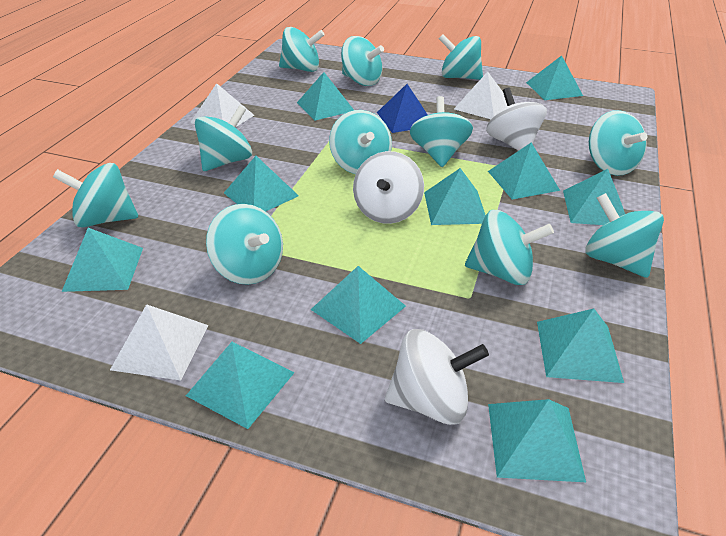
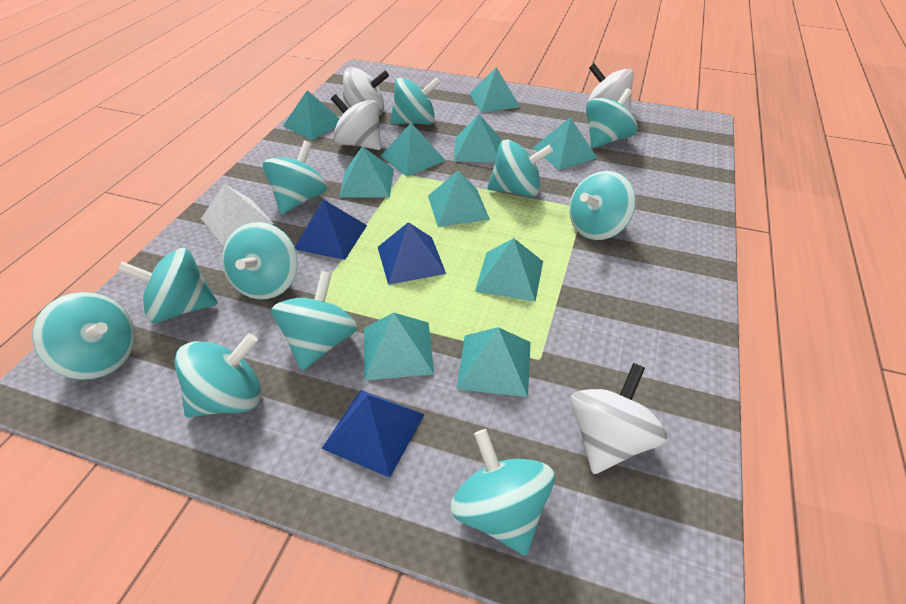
blue pyramid: 1 -> 3
turquoise pyramid: 11 -> 10
white pyramid: 3 -> 1
white spinning top: 3 -> 4

